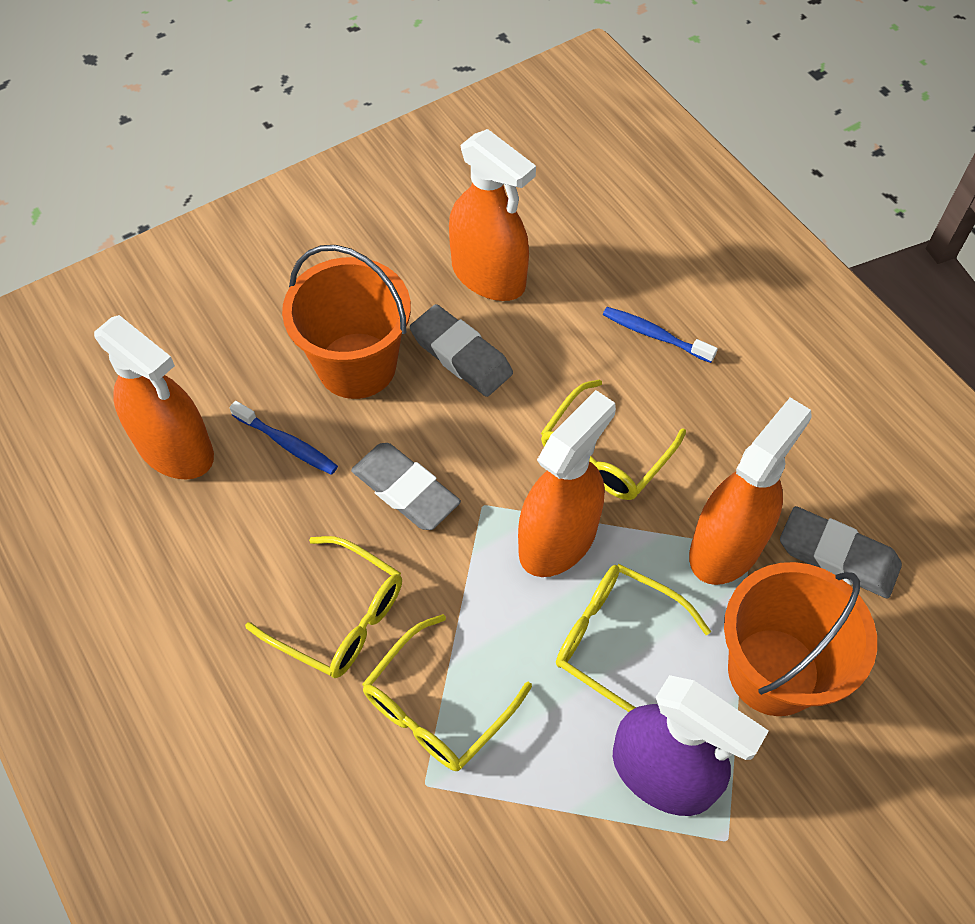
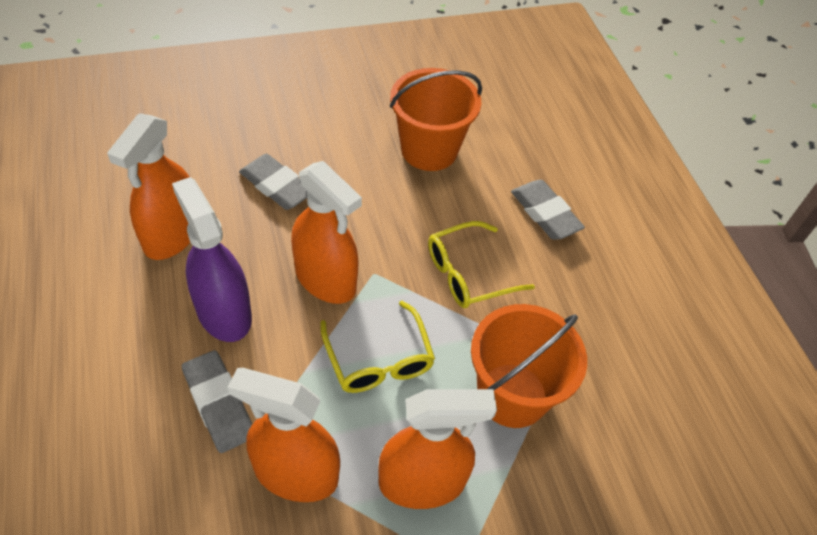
blue toothbrush: 2 -> 0
yellow glasses: 4 -> 2

